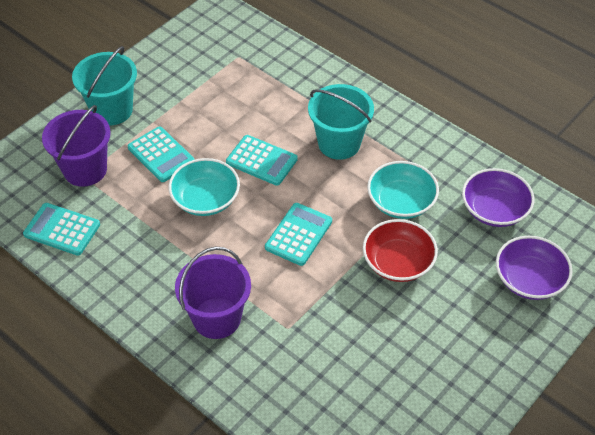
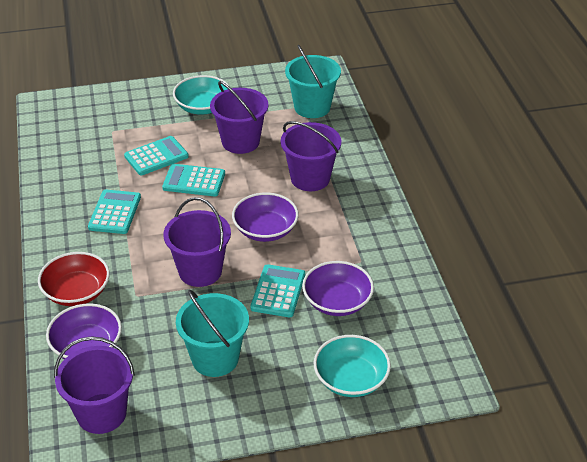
purple bowl: 2 -> 3
purple bucket: 2 -> 4

